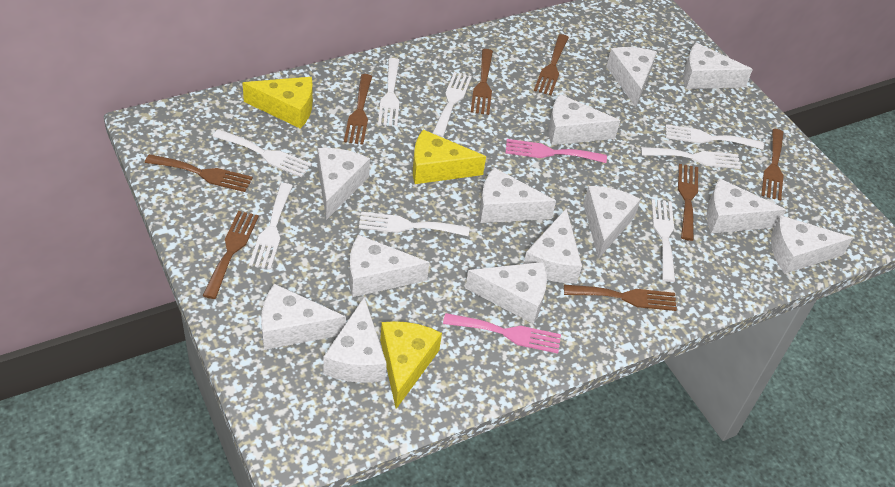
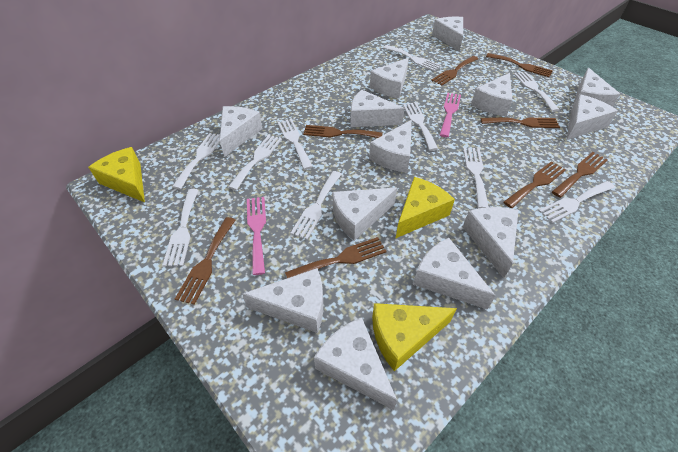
white fork: 8 -> 10

